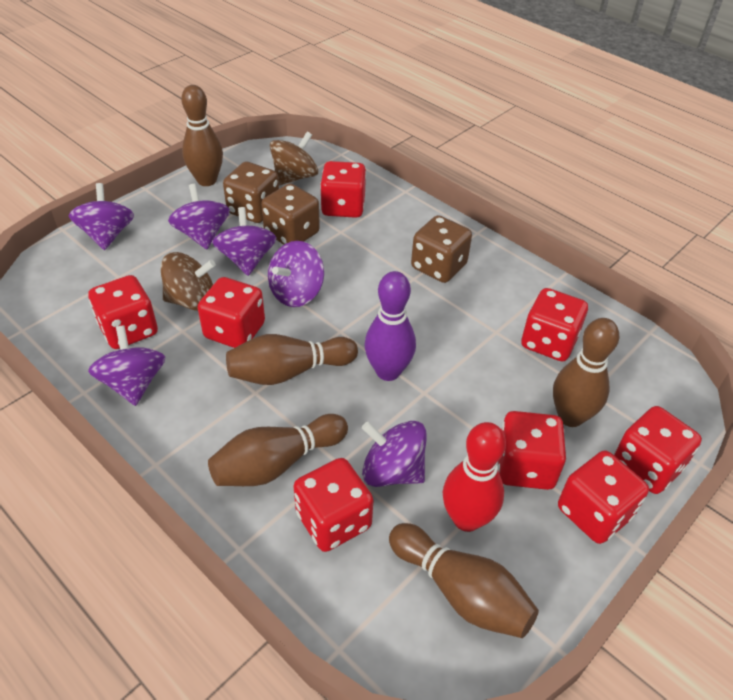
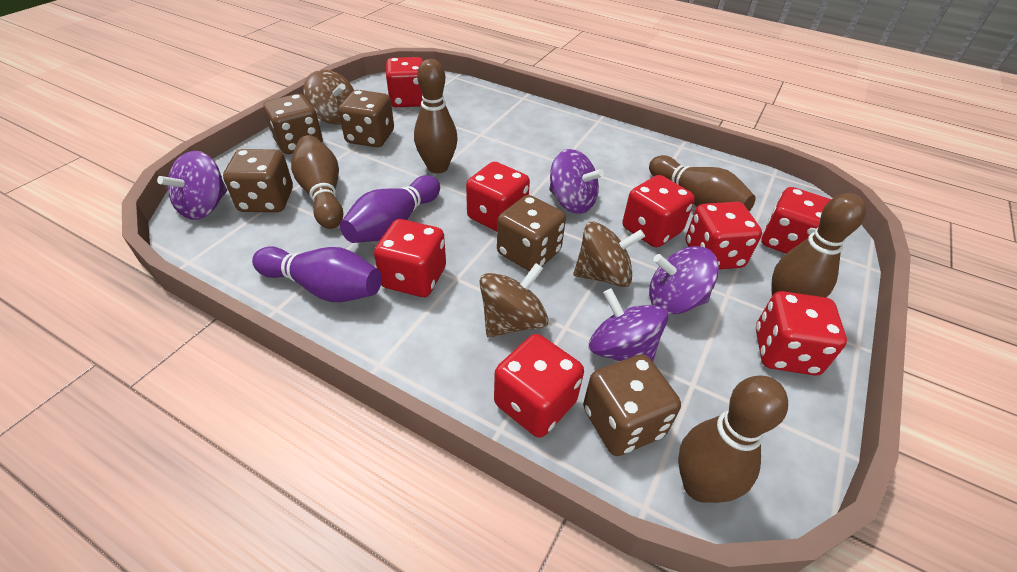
brown dice: 3 -> 5
brown spinning top: 2 -> 3
purple bowling pin: 1 -> 2
purple spinning top: 6 -> 4
red bowling pin: 1 -> 0

